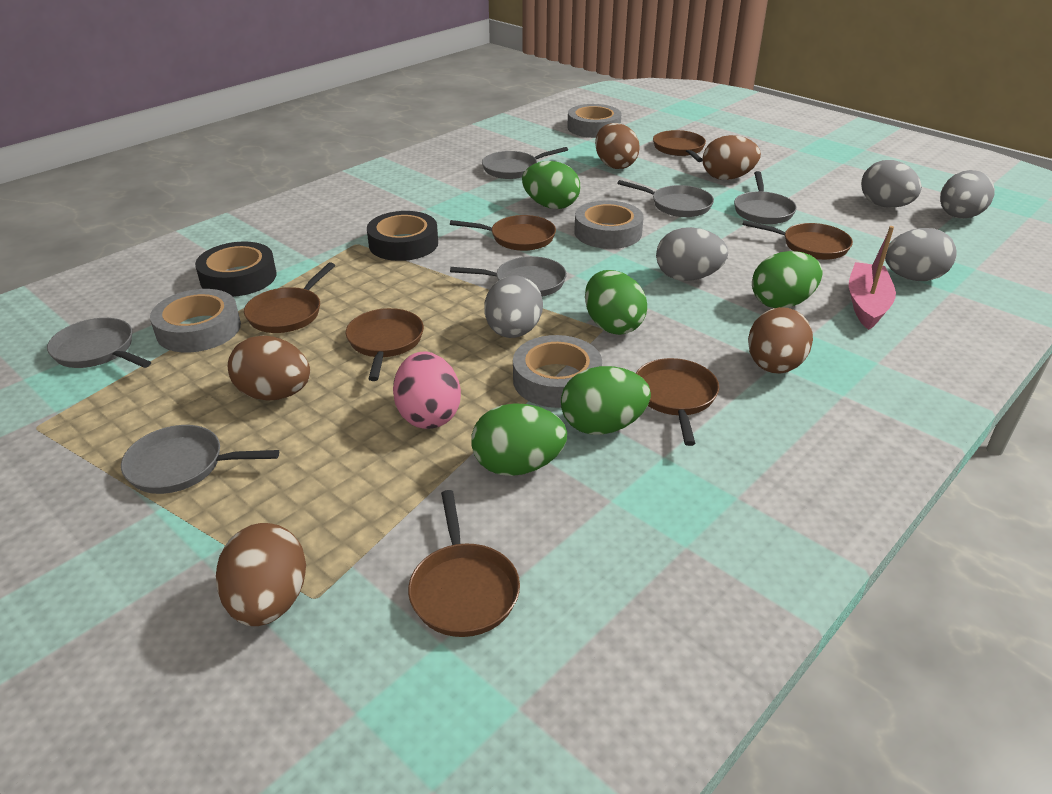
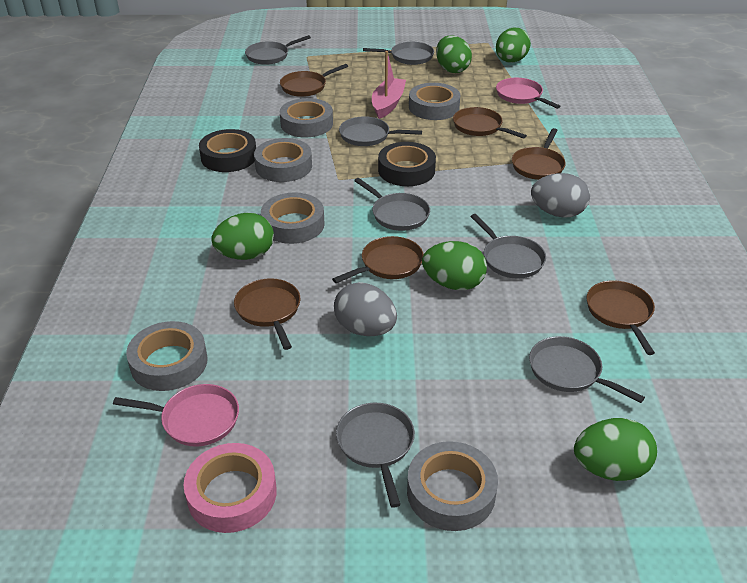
brown egg: 5 -> 0
brown pan: 7 -> 6
grey egg: 5 -> 2
grey pan: 6 -> 7
grey tape: 4 -> 6
pink egg: 1 -> 0
pink pan: 0 -> 2
pink tape: 0 -> 1

